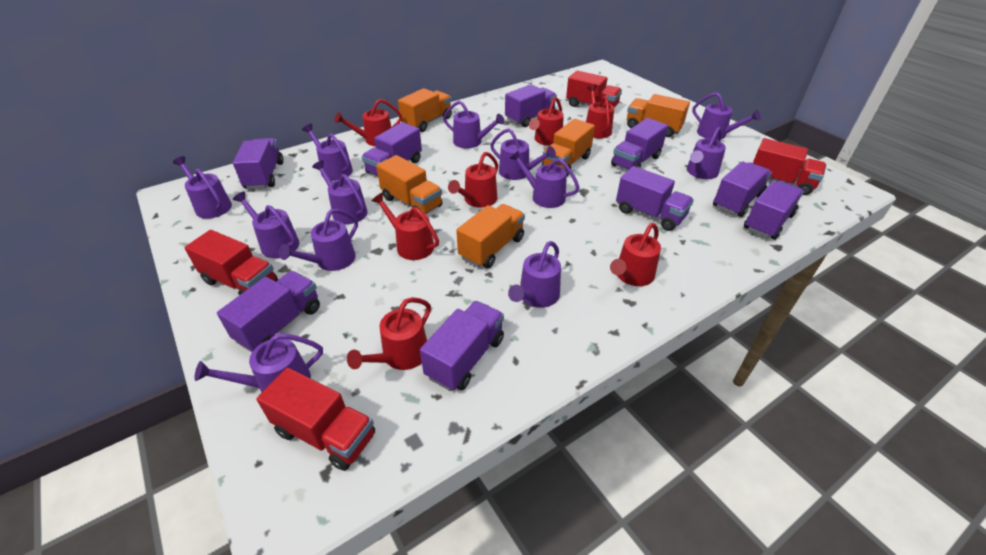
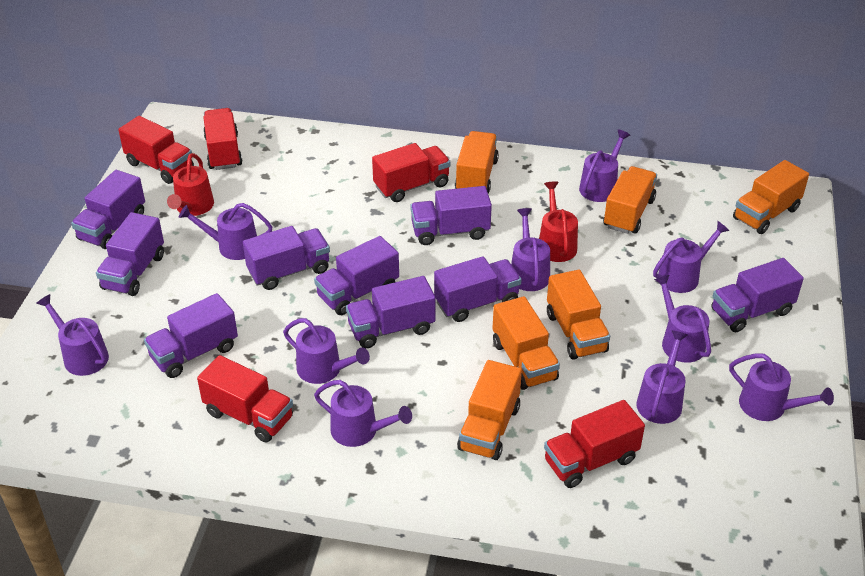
orange truck: 5 -> 6
purple watering can: 12 -> 10
red truck: 4 -> 5
red watering can: 7 -> 2

